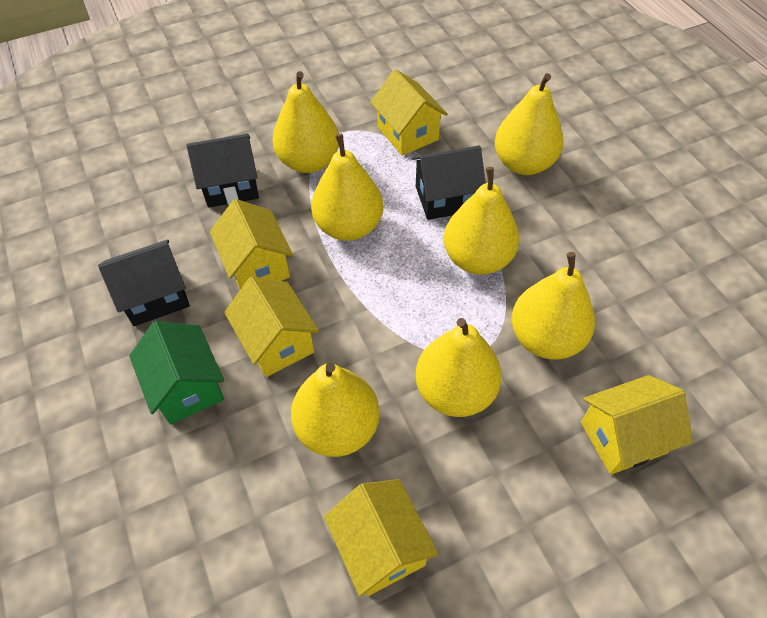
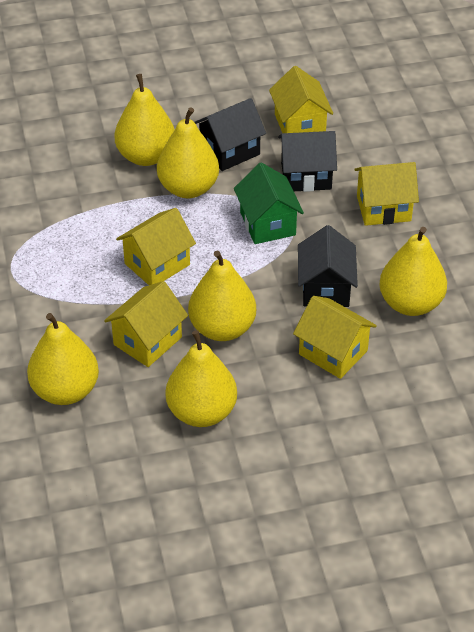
yellow pear: 7 -> 6

